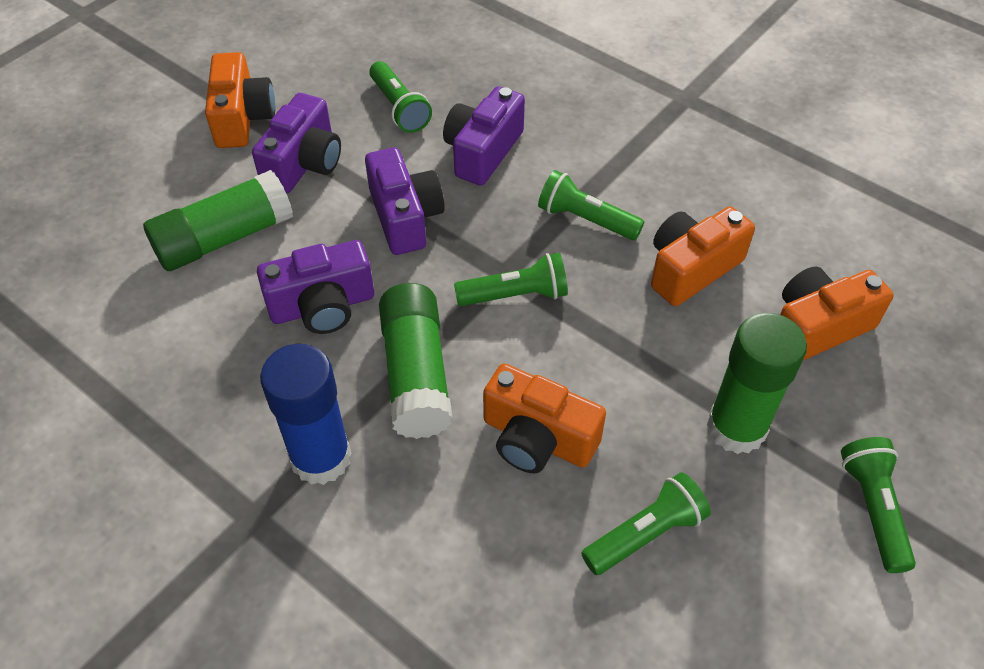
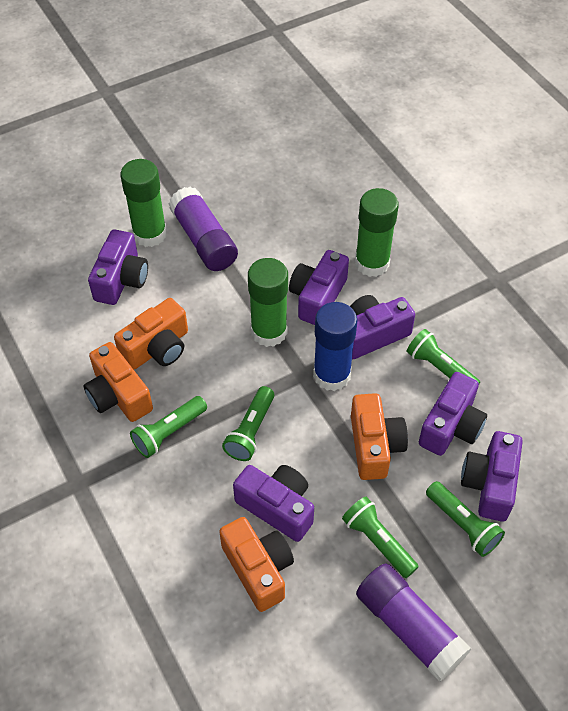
purple camera: 4 -> 6
purple glue stick: 0 -> 2

